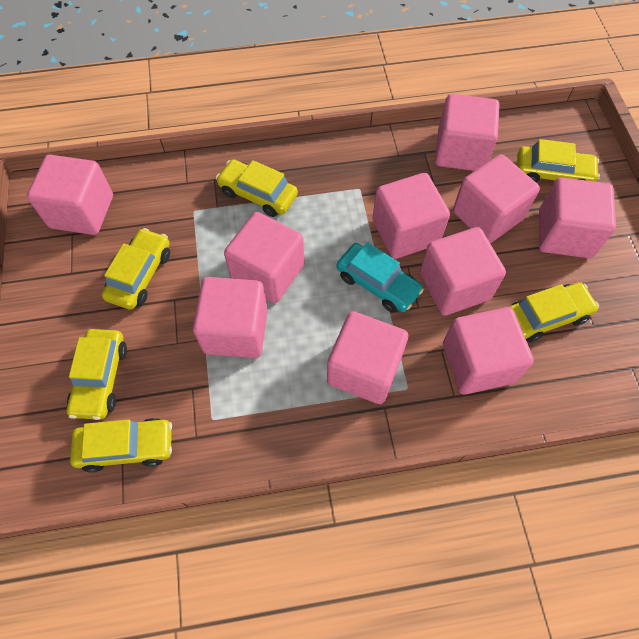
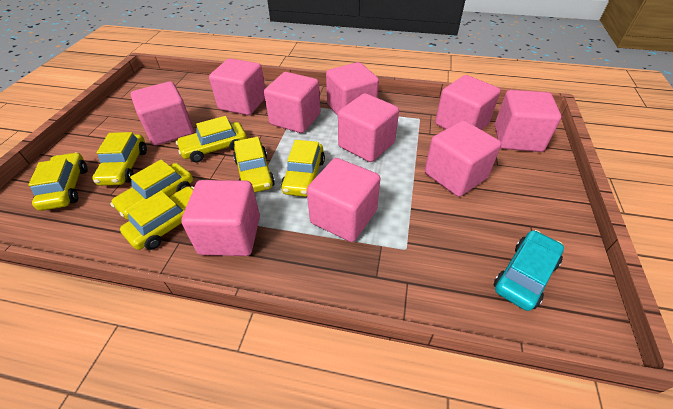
yellow car: 6 -> 7

